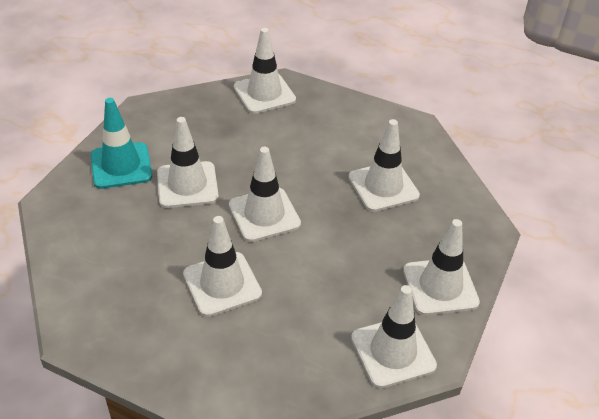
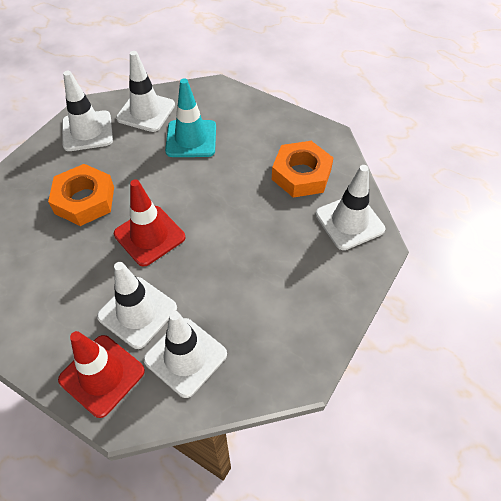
orange nut: 0 -> 2
red traffic cone: 0 -> 2
white traffic cone: 7 -> 5

